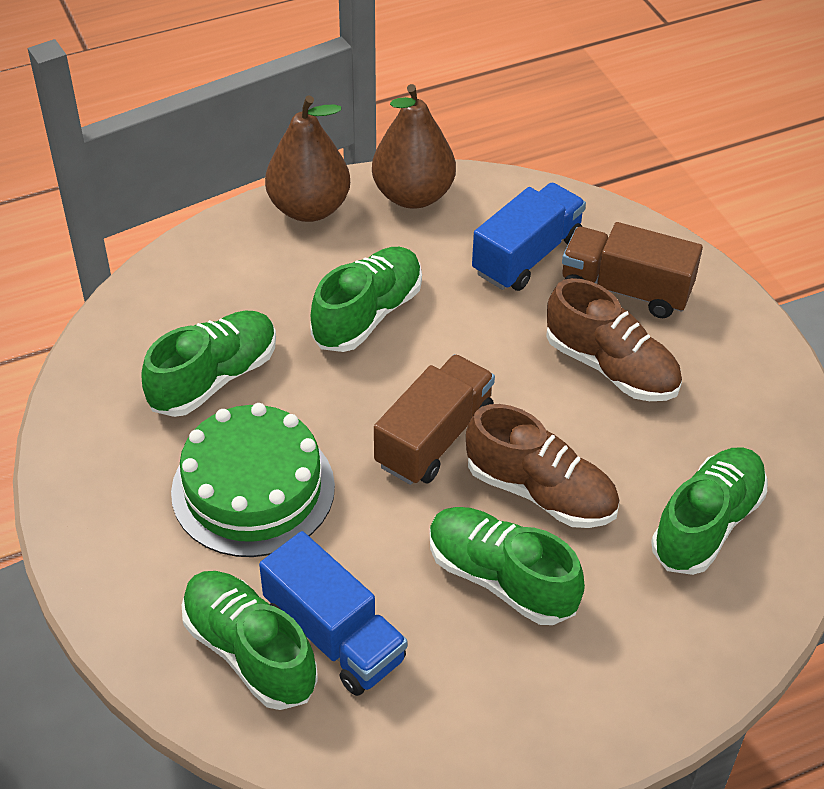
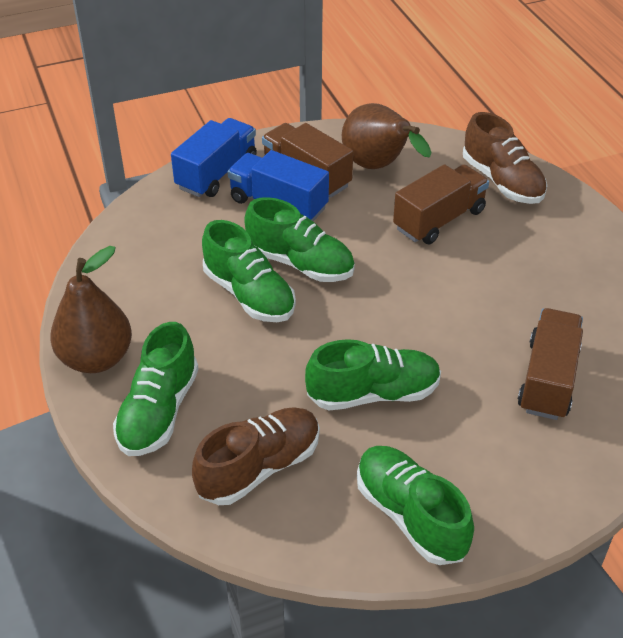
brown truck: 2 -> 3
green cake: 1 -> 0

